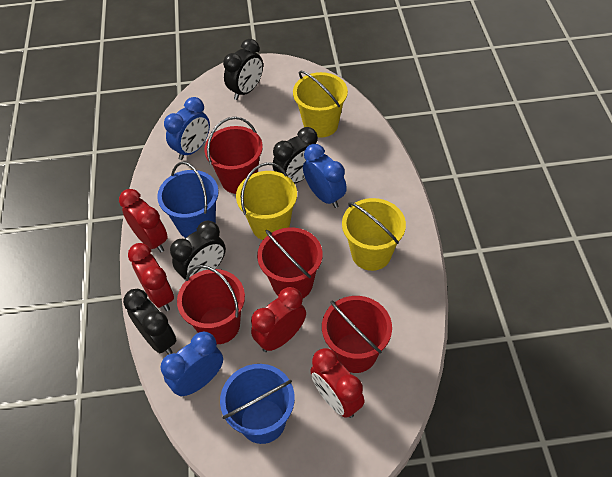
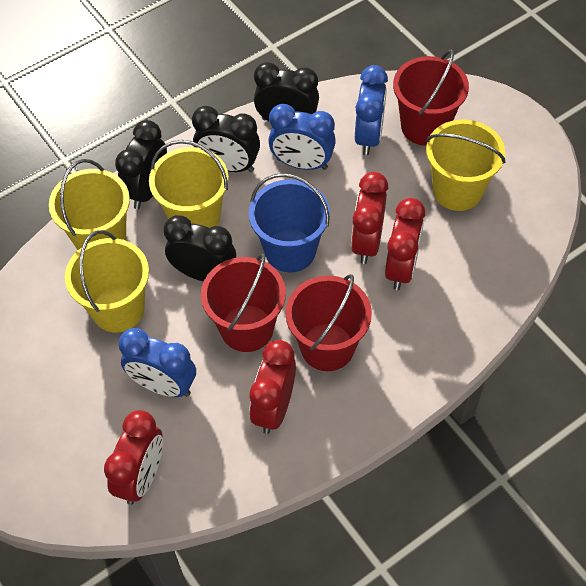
blue bucket: 2 -> 1
red bucket: 4 -> 3
yellow bucket: 3 -> 4

